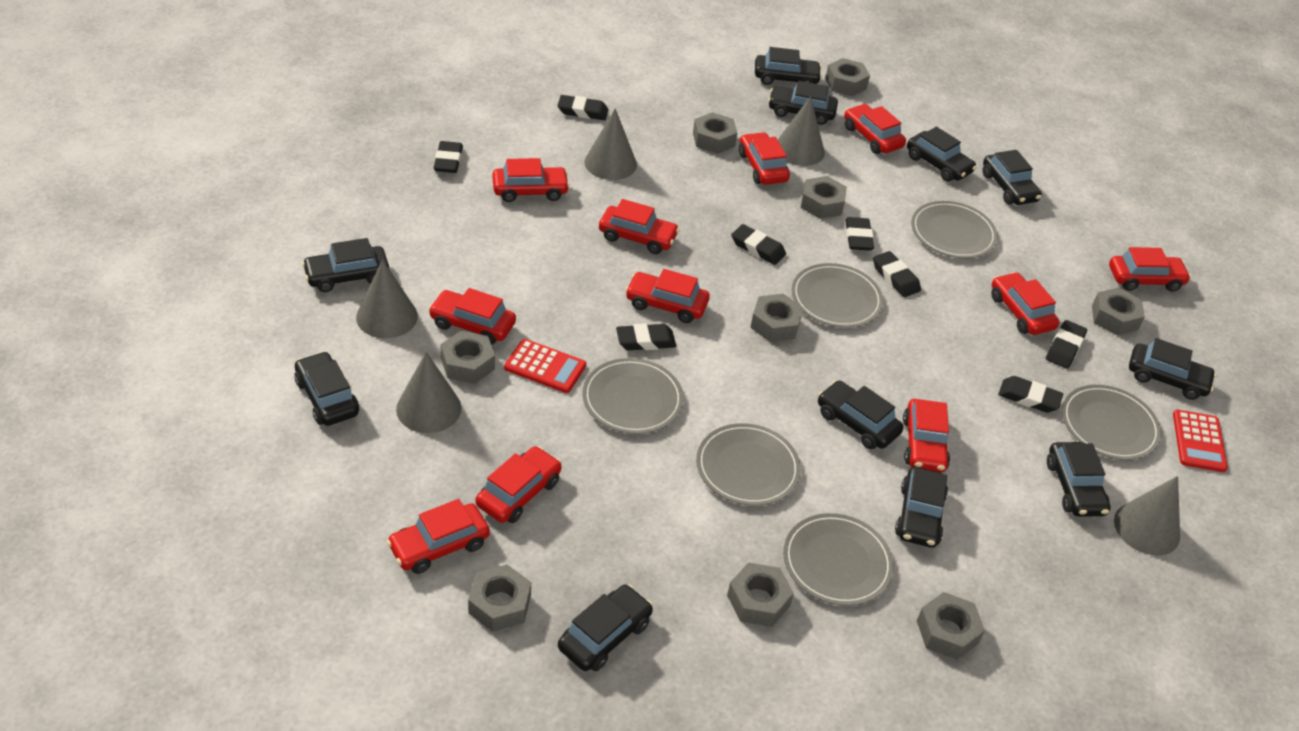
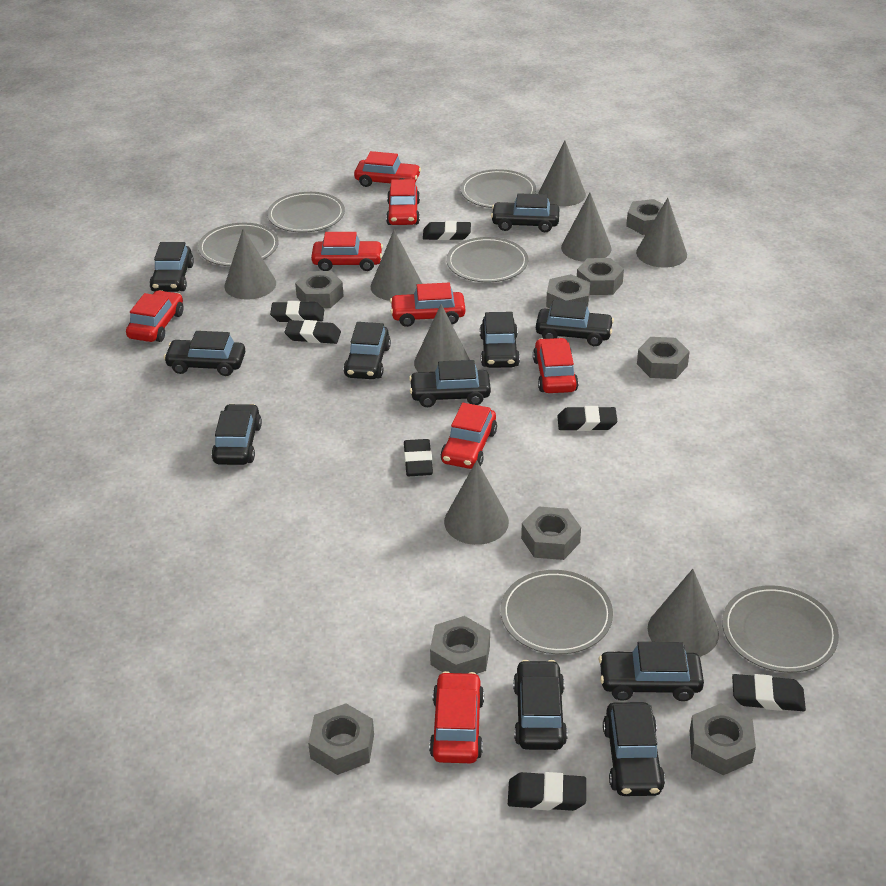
black eraser: 8 -> 7
grey cone: 5 -> 8
red calculator: 2 -> 0
red car: 11 -> 8

